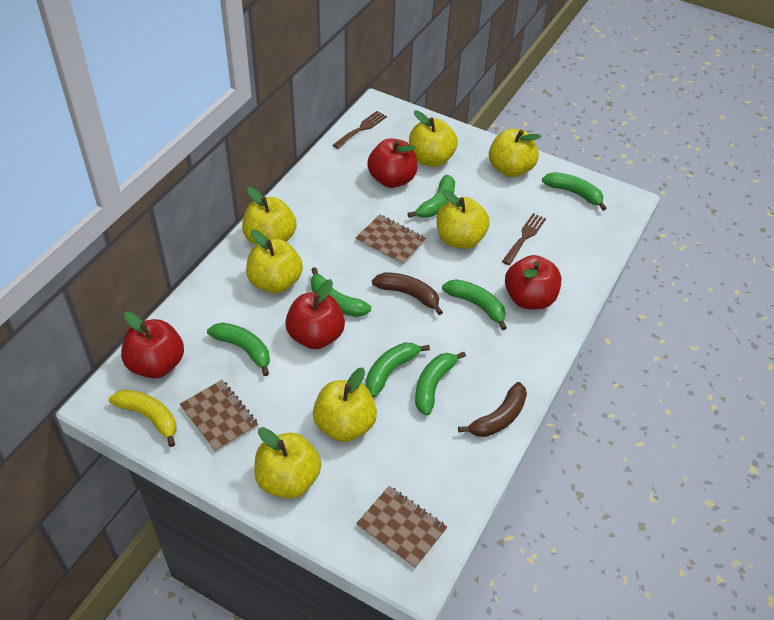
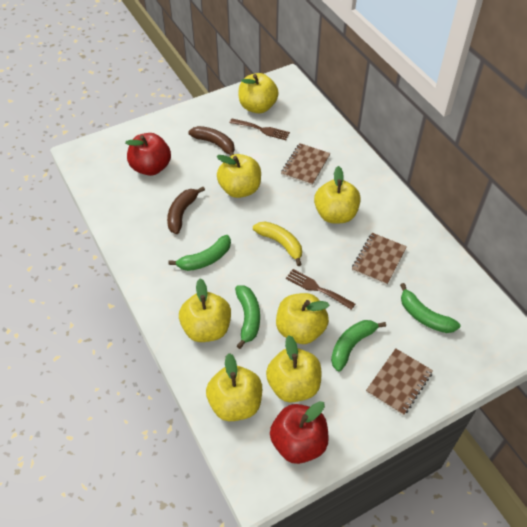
green banana: 7 -> 4
red apple: 4 -> 2

